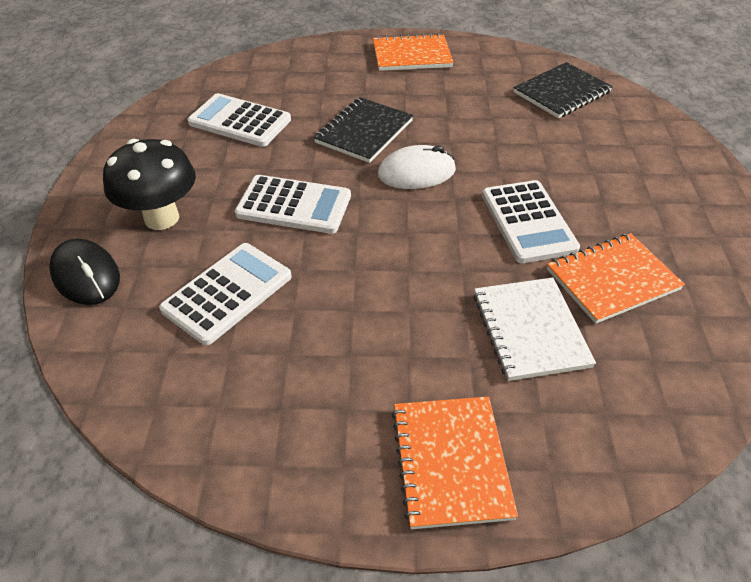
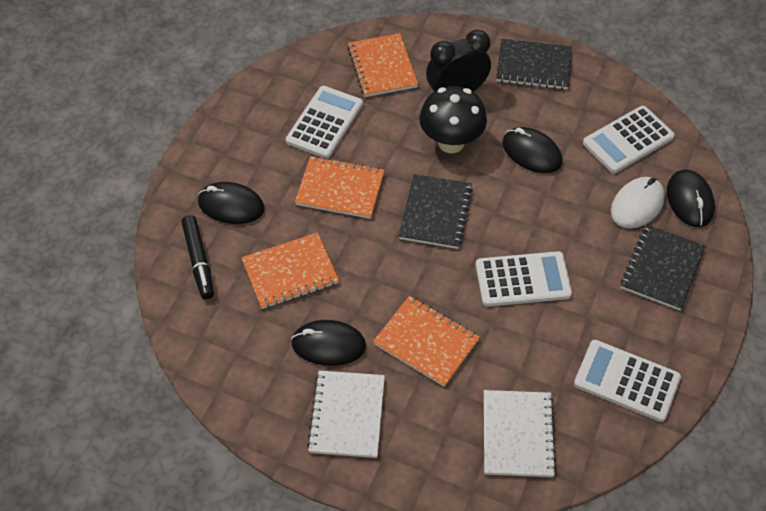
black clock: 0 -> 1
black marker: 0 -> 1
black mouse: 1 -> 4
black notebook: 2 -> 3
orange notebook: 3 -> 4
white notebook: 1 -> 2

